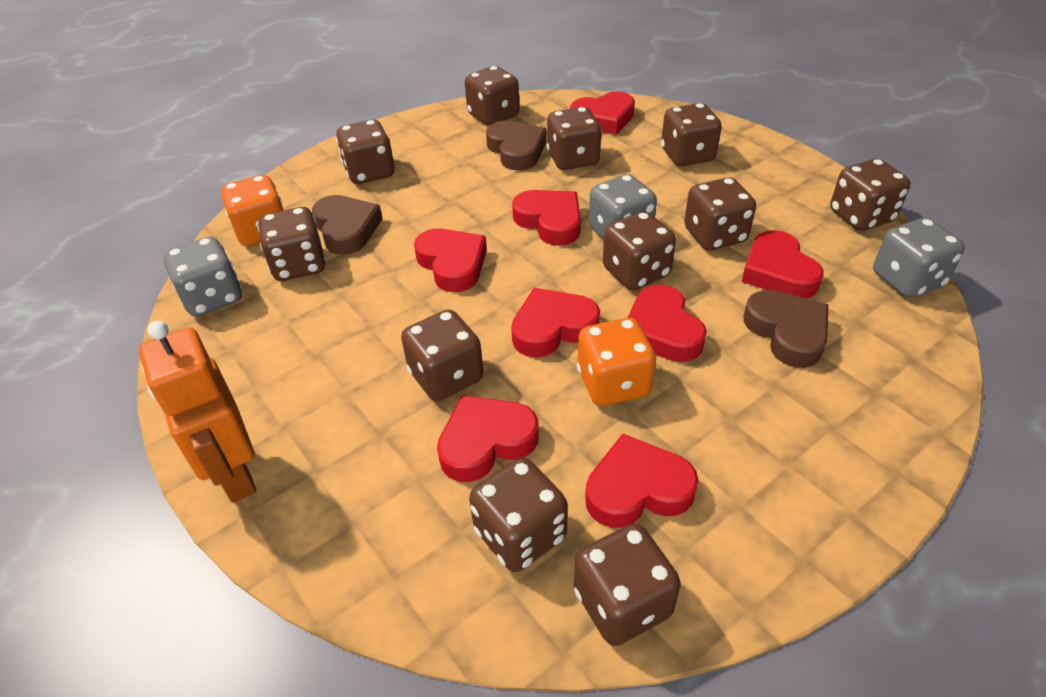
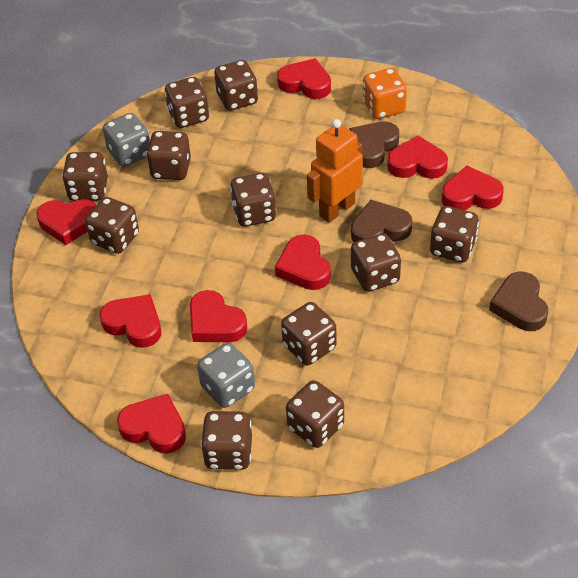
grey dice: 3 -> 2
orange dice: 2 -> 1

